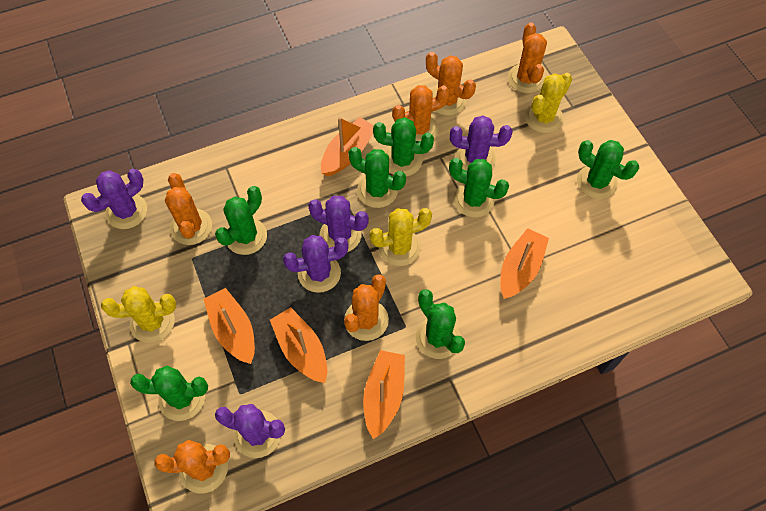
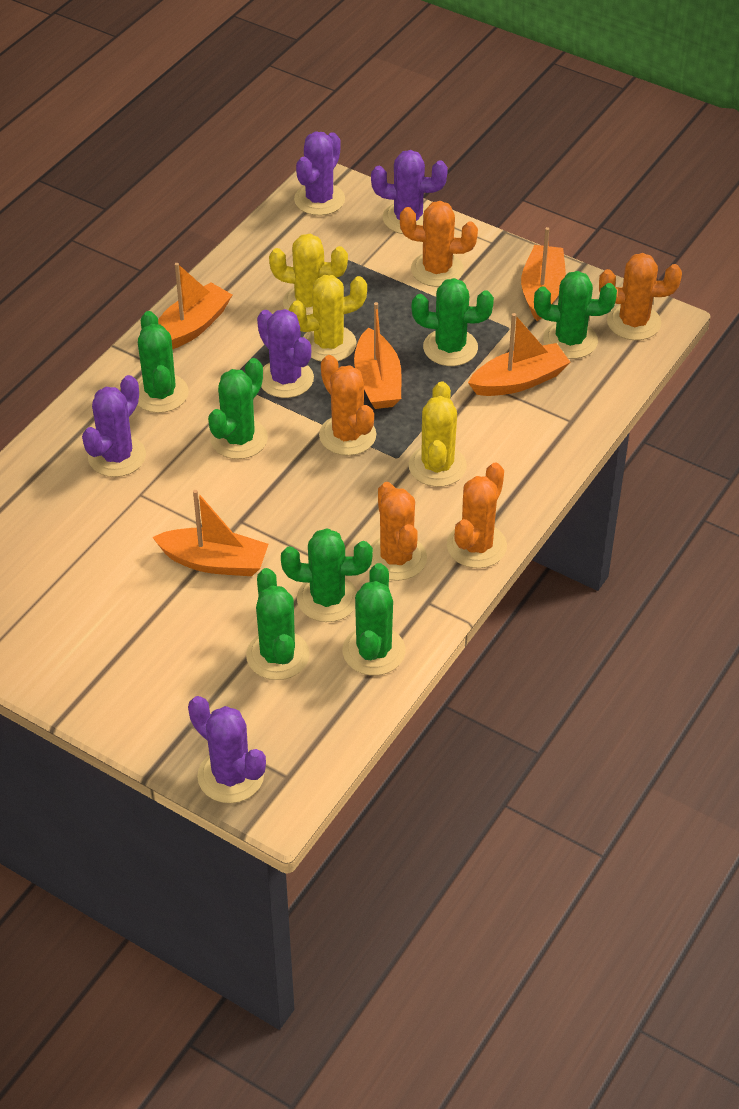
orange cactus: 6 -> 5

